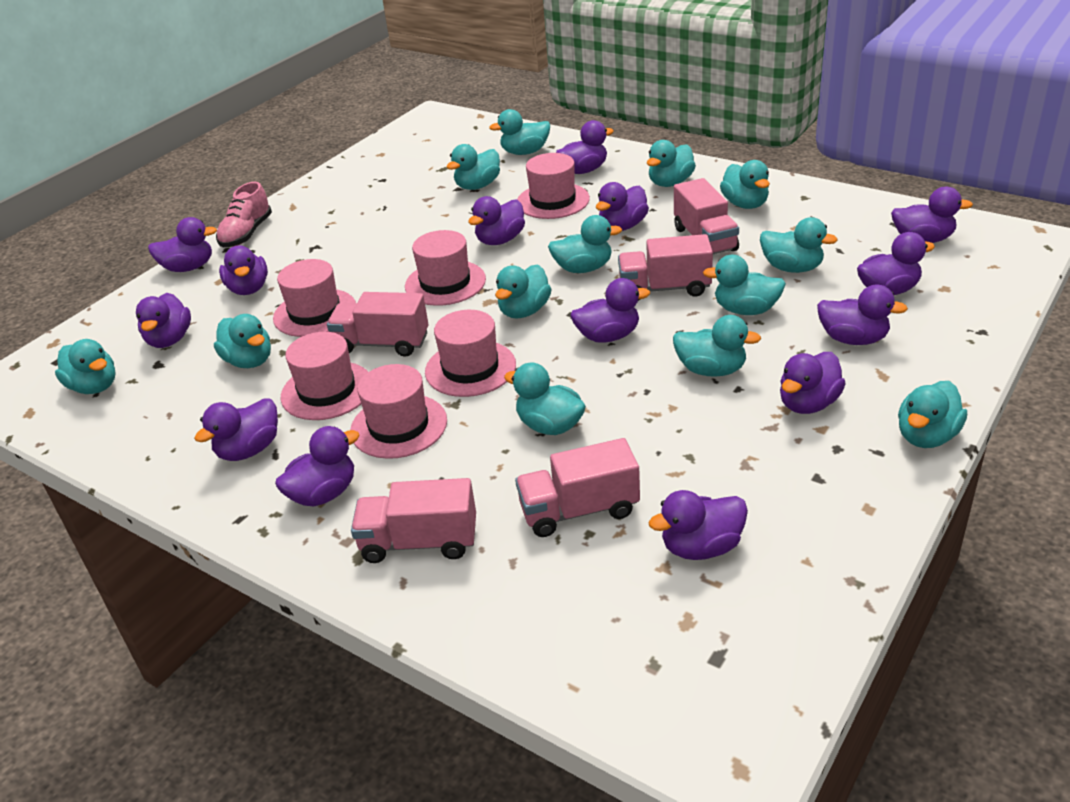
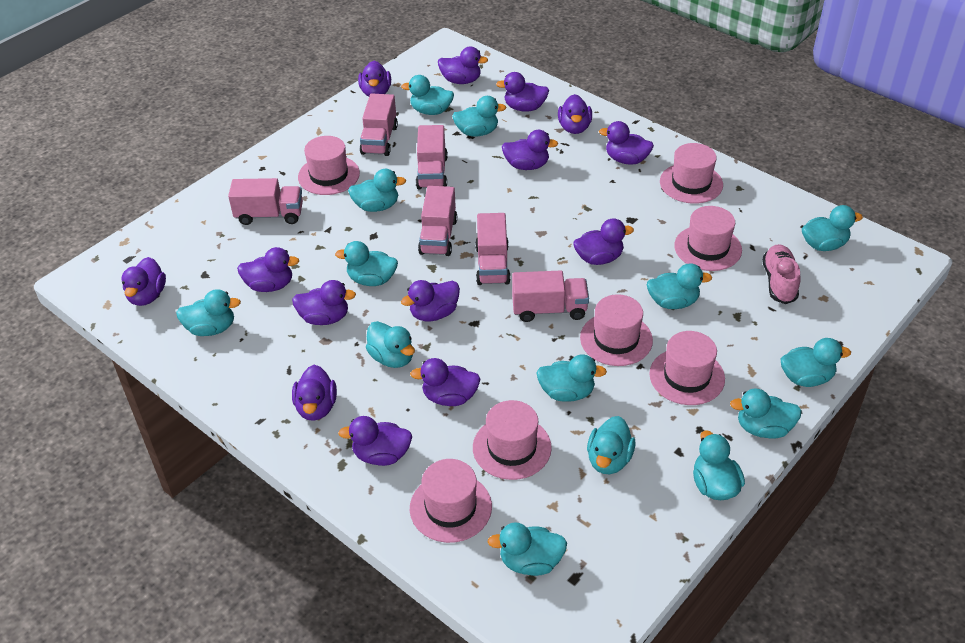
pink hat: 6 -> 7
pink truck: 5 -> 6
turquoise duck: 13 -> 14

